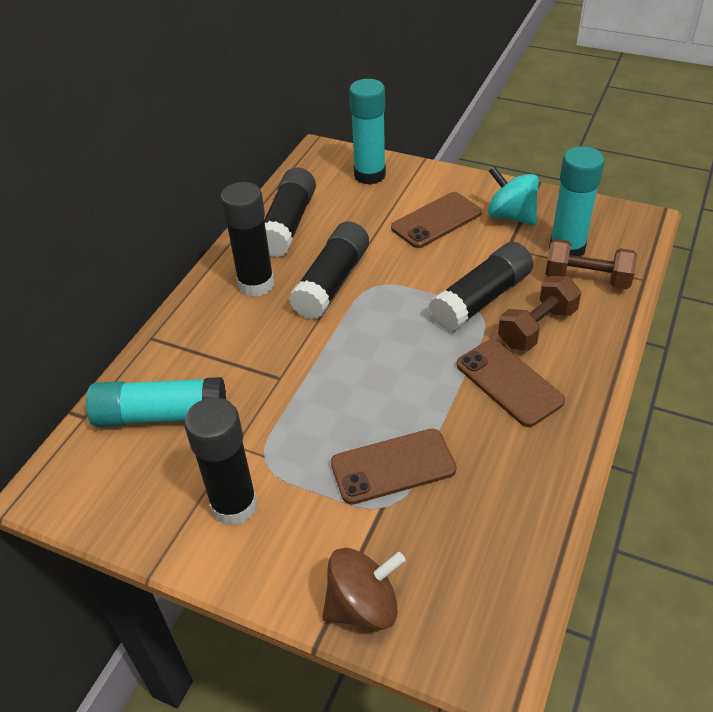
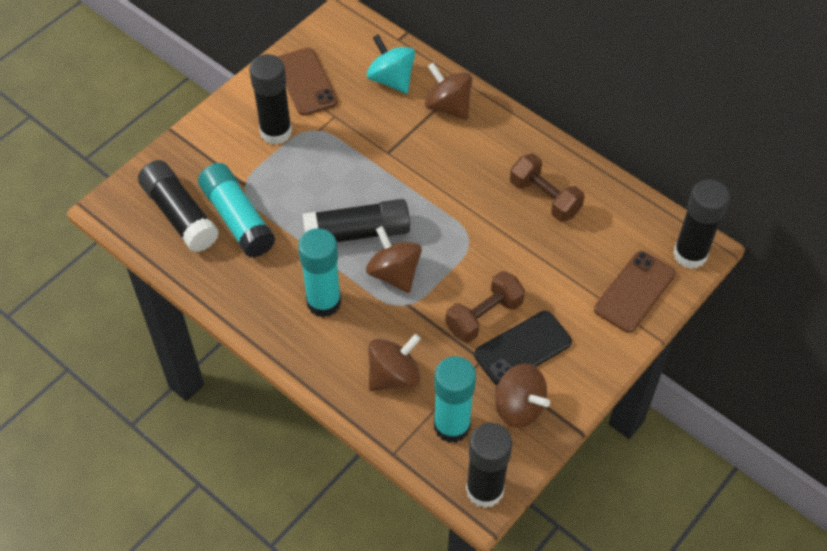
black phone: 0 -> 1
brown phone: 3 -> 2
brown spinning top: 1 -> 4

